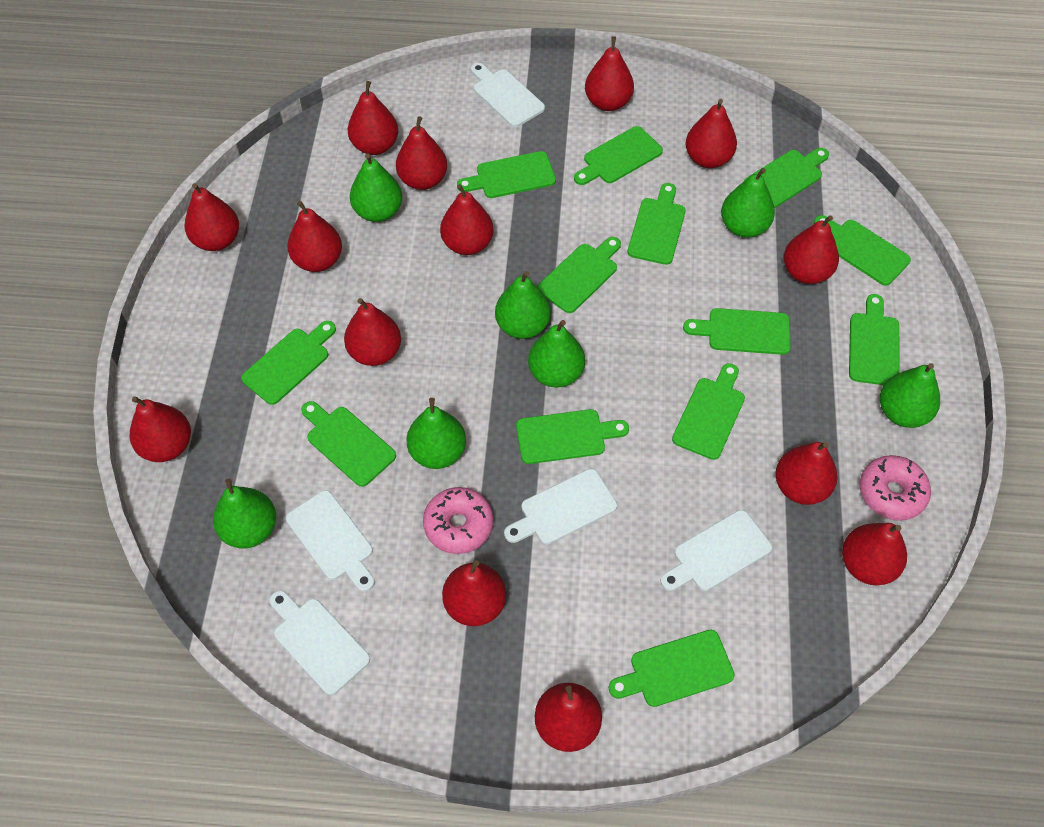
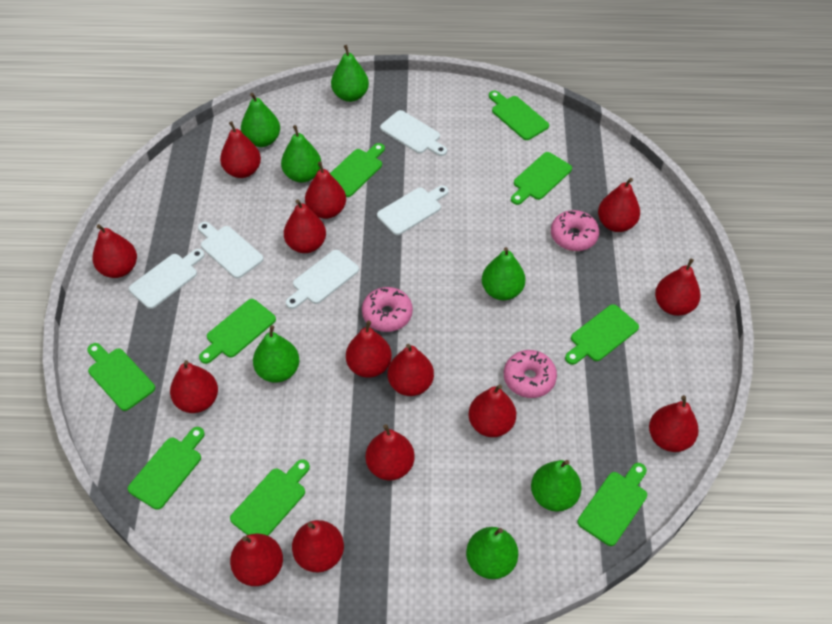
green cutting board: 13 -> 9
pink donut: 2 -> 3

